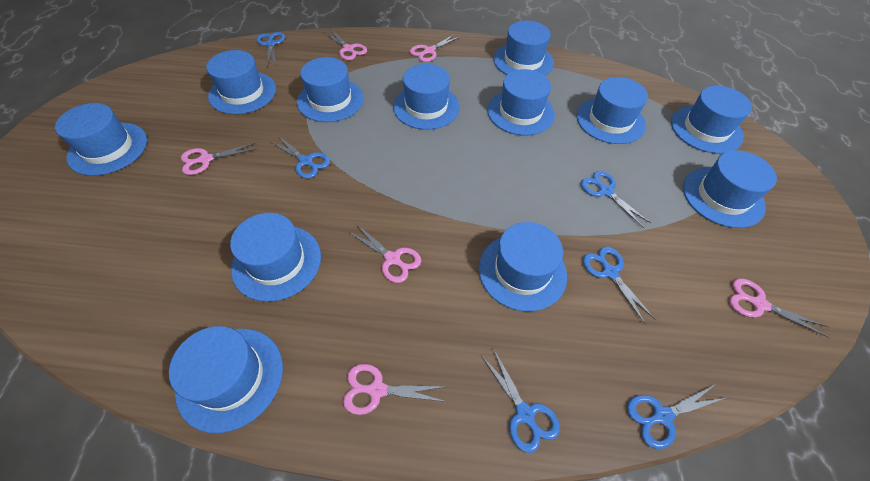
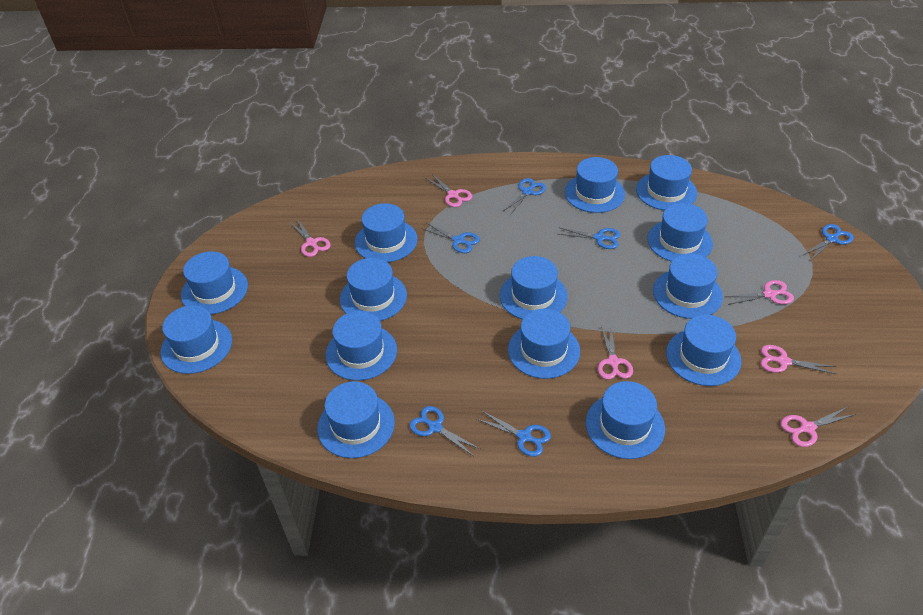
blue hat: 12 -> 14

